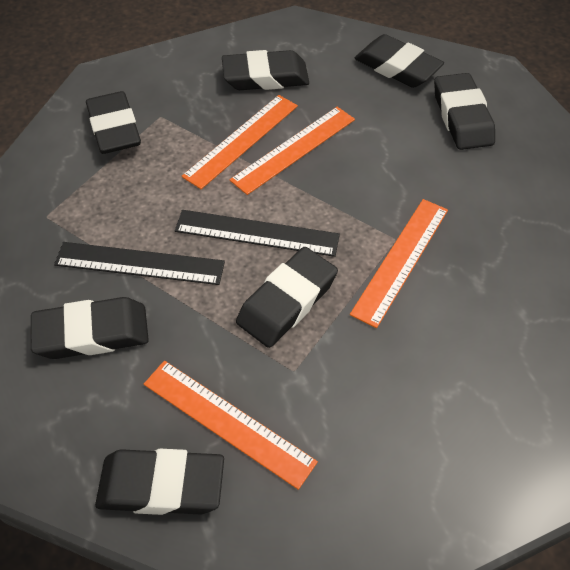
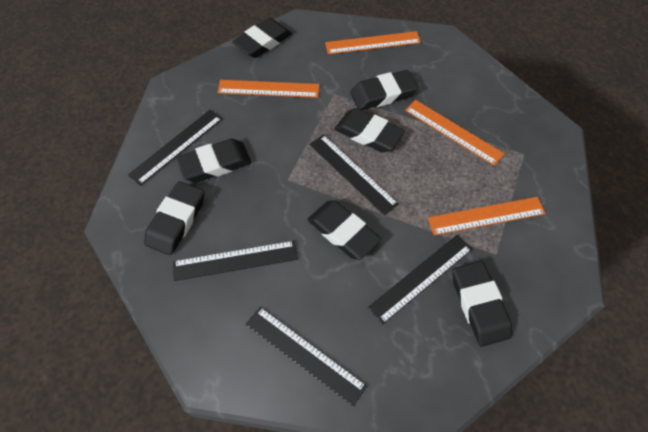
black ruler: 2 -> 5

